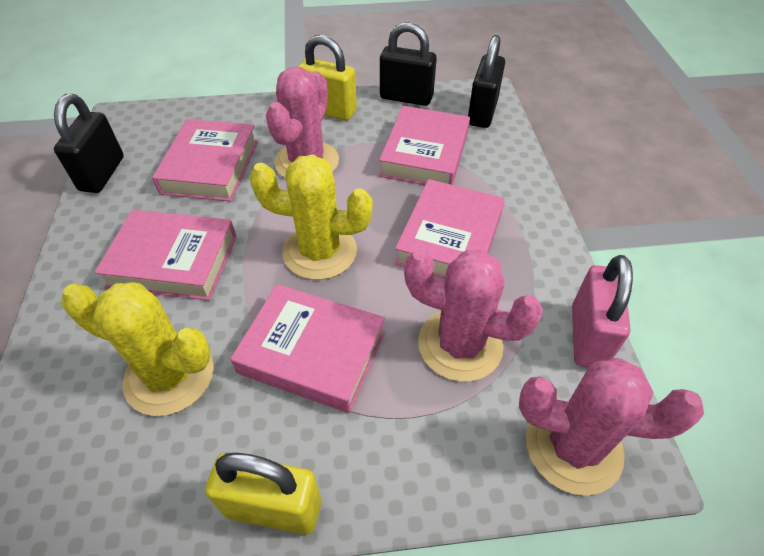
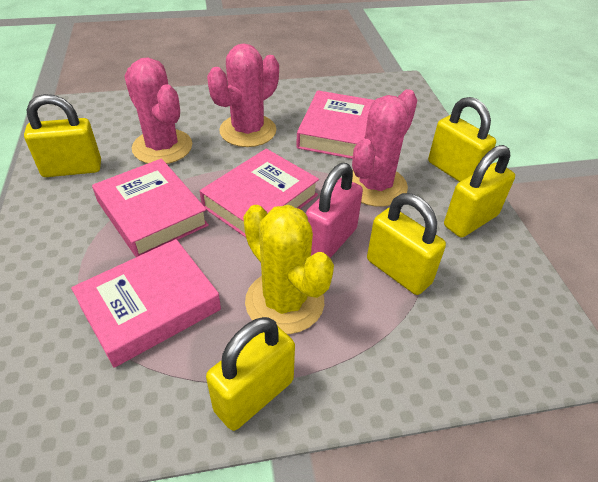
black padlock: 3 -> 0
pink book: 5 -> 4
yellow cactus: 2 -> 1
yellow padlock: 2 -> 5

